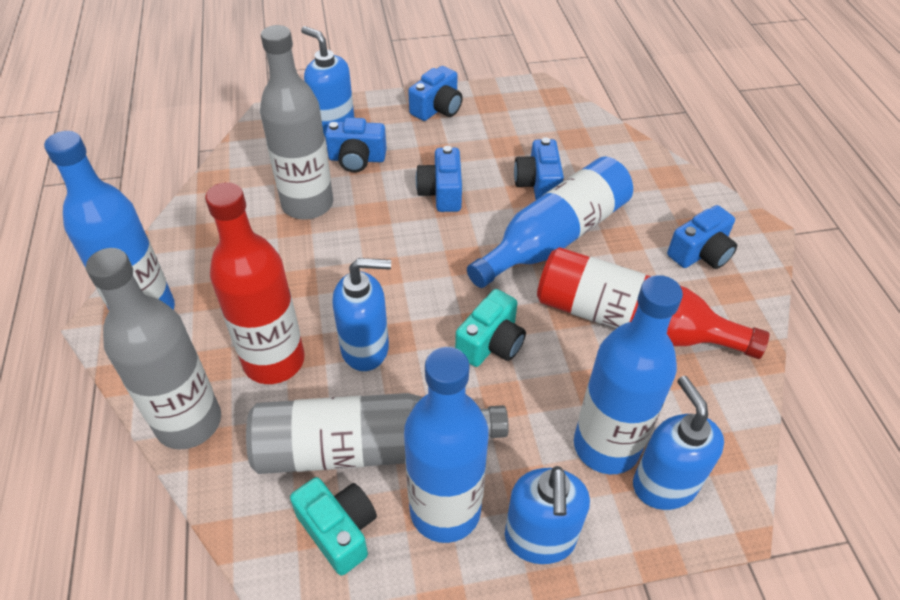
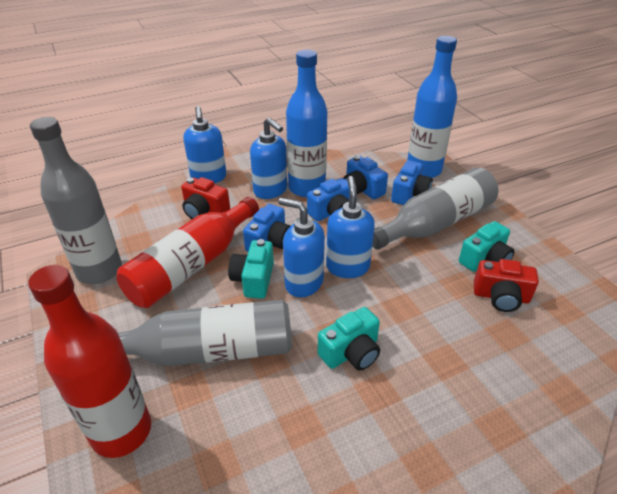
blue bottle: 4 -> 2
blue camera: 5 -> 4
red camera: 0 -> 2
turquoise camera: 2 -> 3

